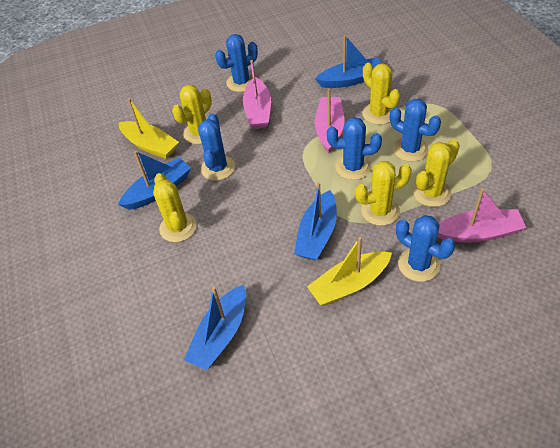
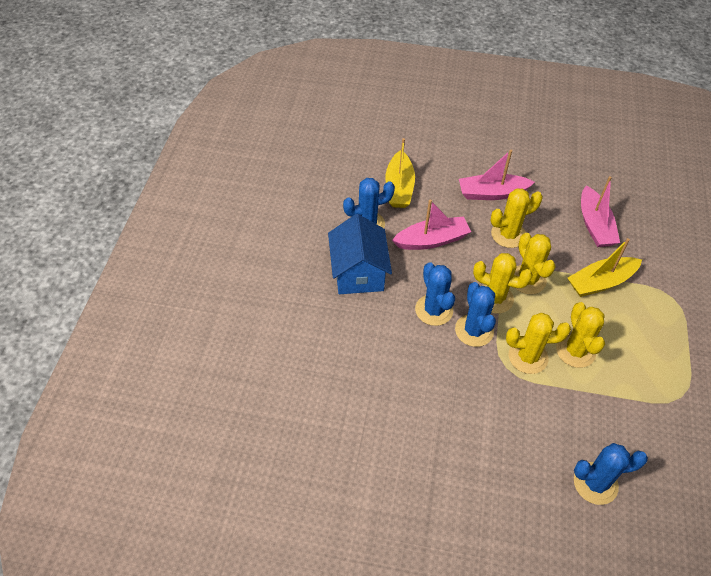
blue boat: 4 -> 0
blue cactus: 5 -> 4
blue house: 0 -> 1

